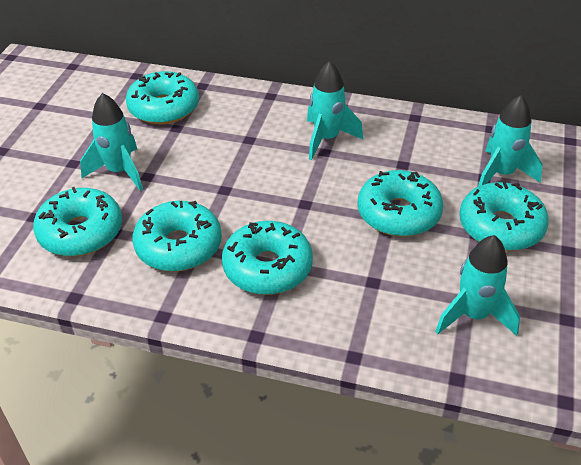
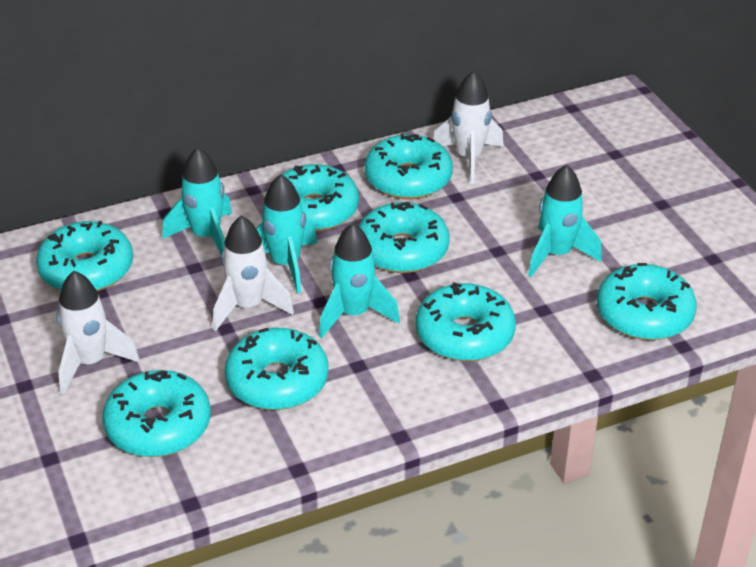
turquoise donut: 6 -> 8
white rocket: 0 -> 3

